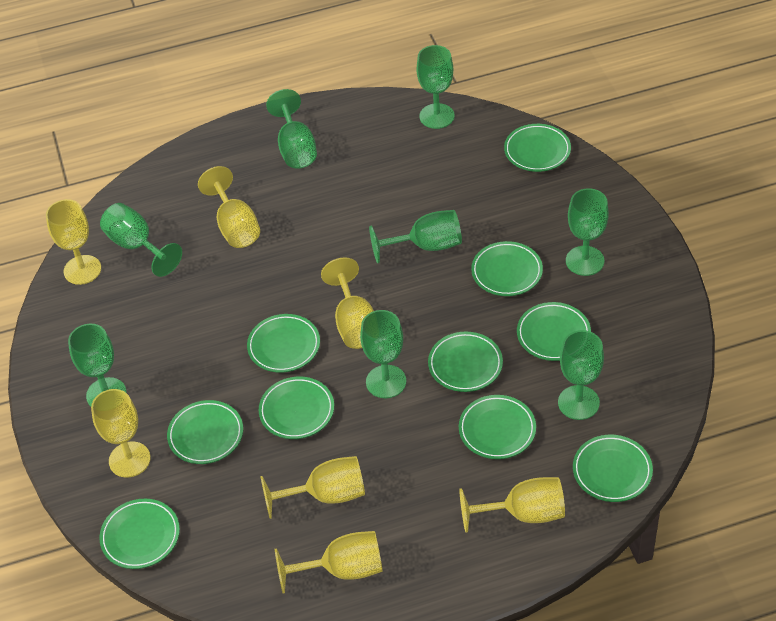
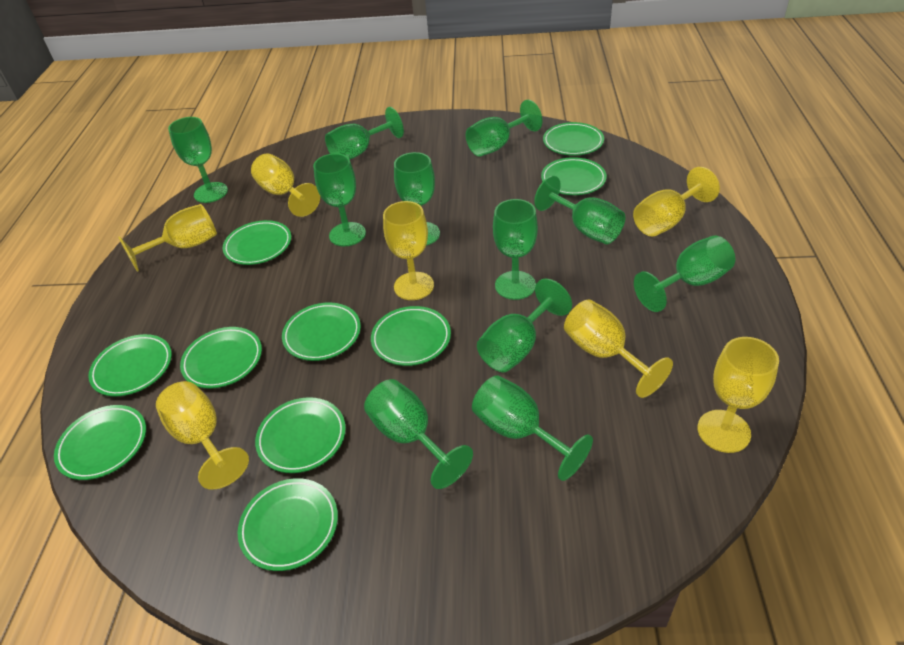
green goblet: 8 -> 11

